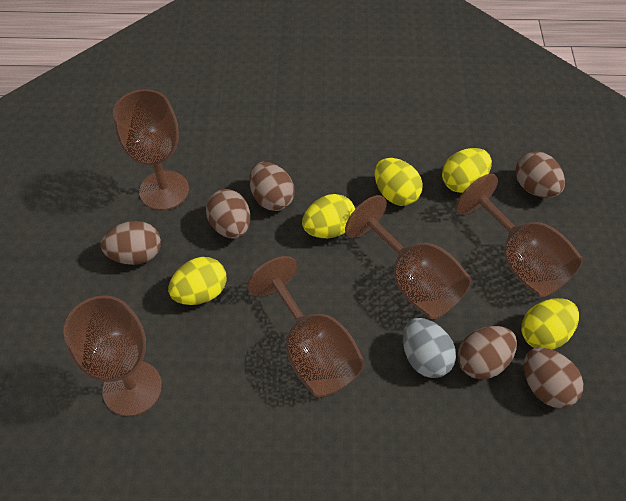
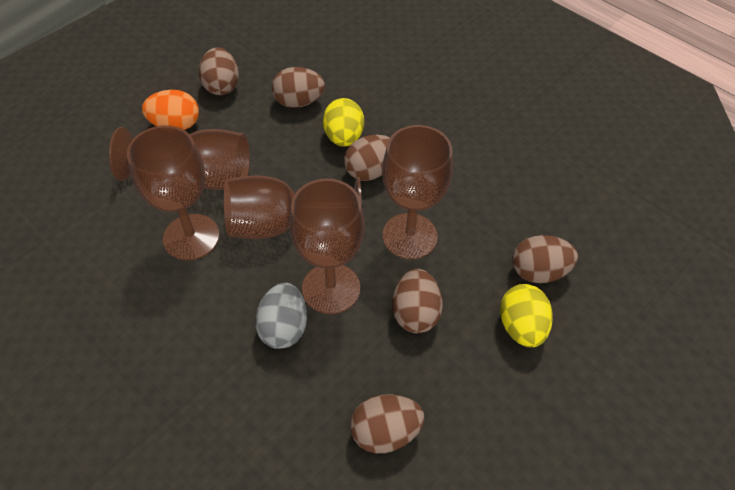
orange egg: 0 -> 1
yellow egg: 5 -> 2

